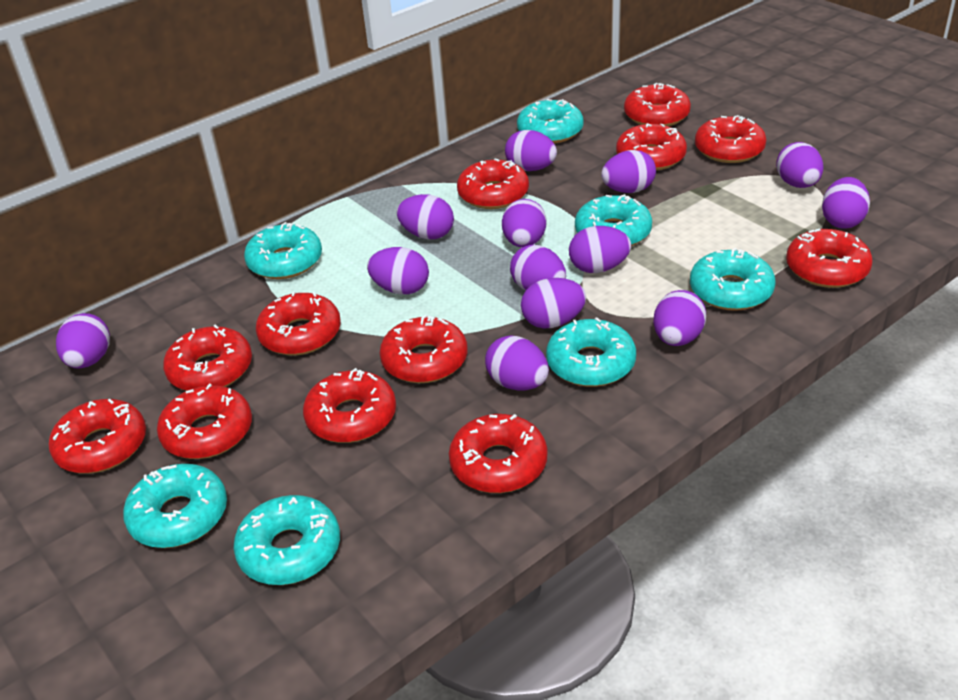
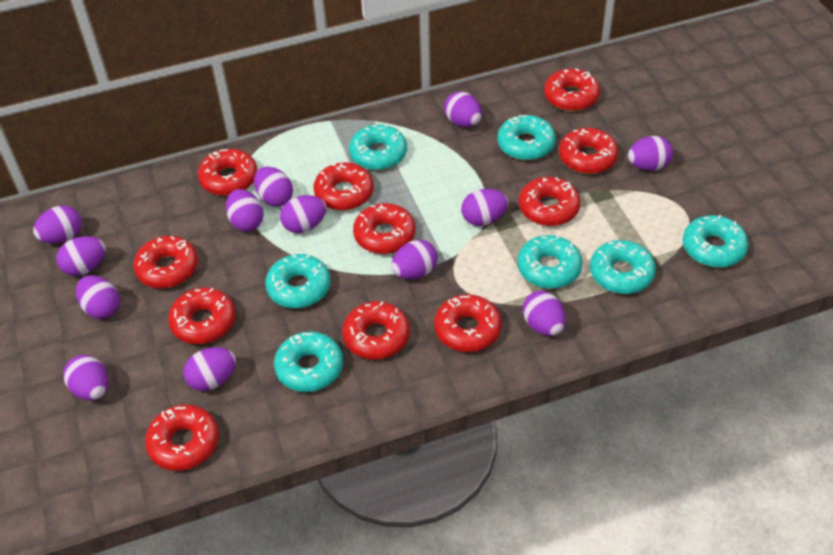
red donut: 12 -> 11

